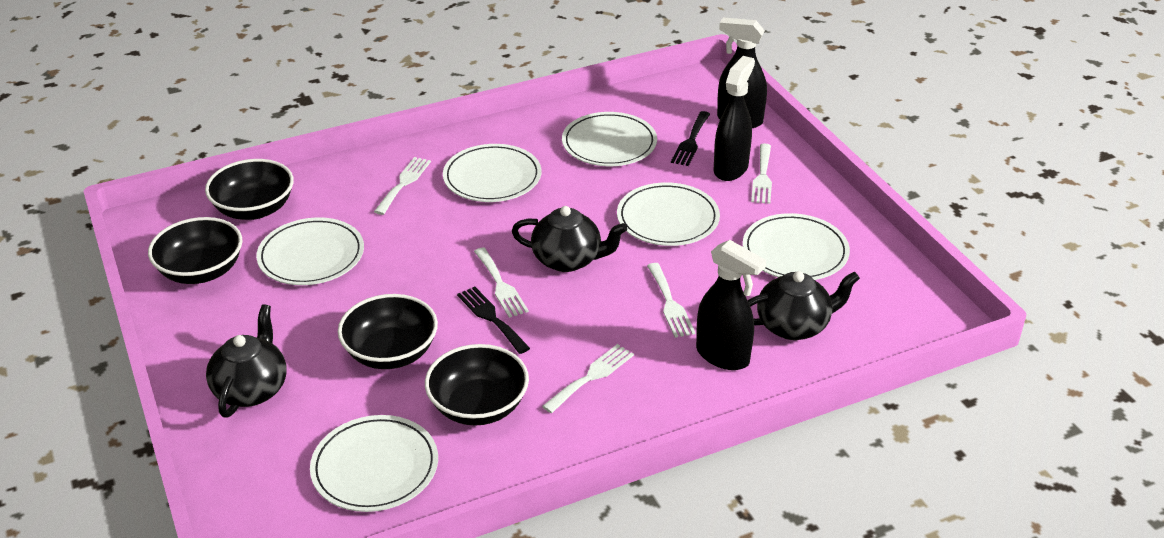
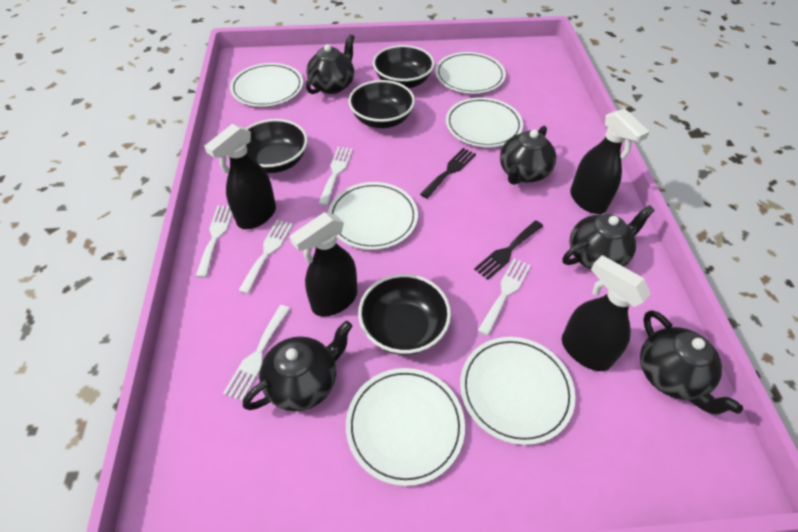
black spray bottle: 3 -> 4
black teapot: 3 -> 5

